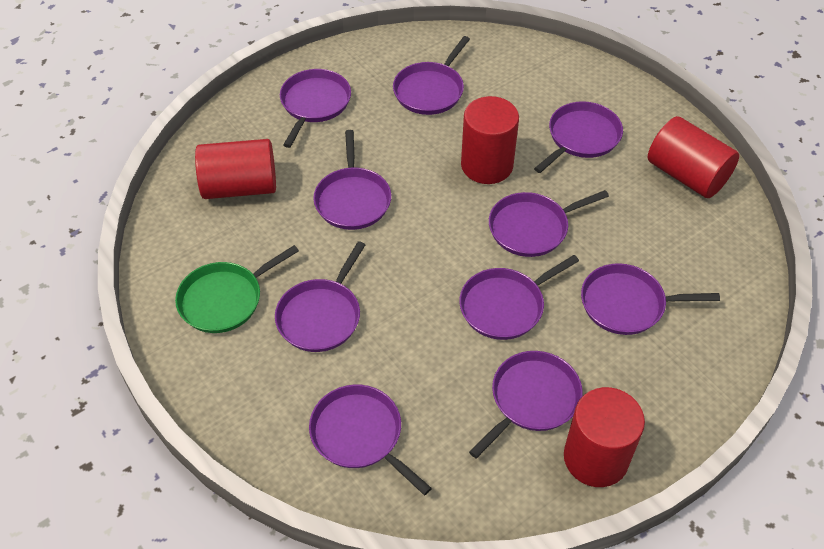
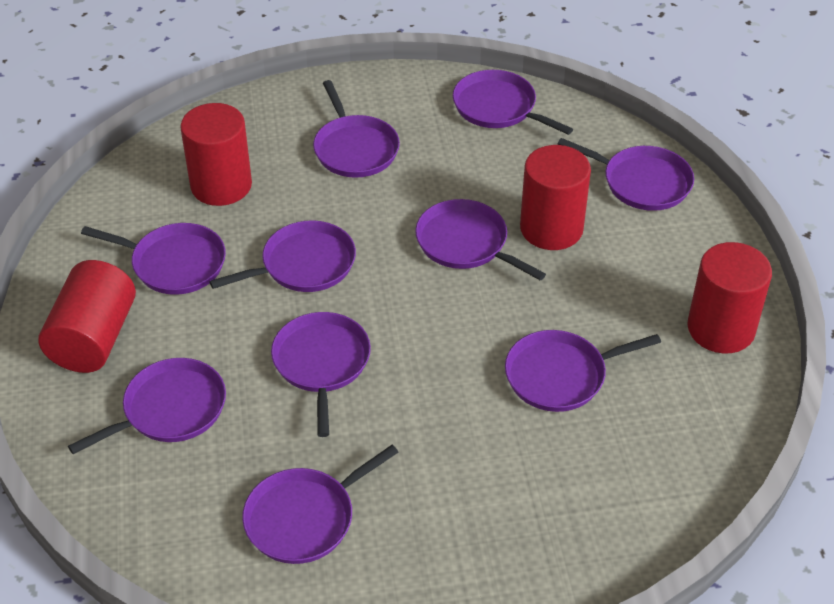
green pan: 1 -> 0

